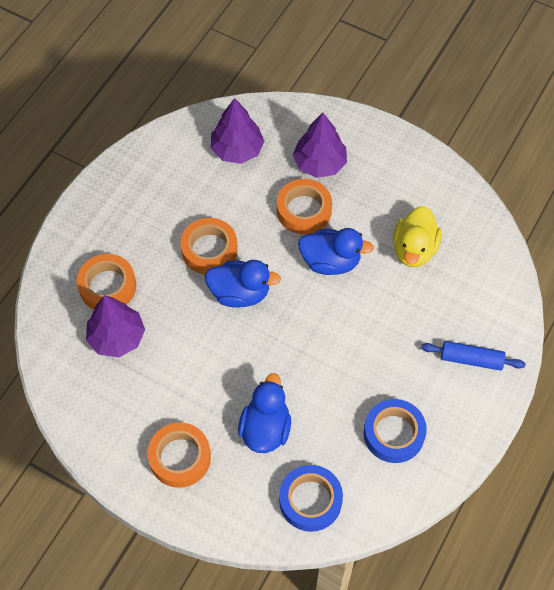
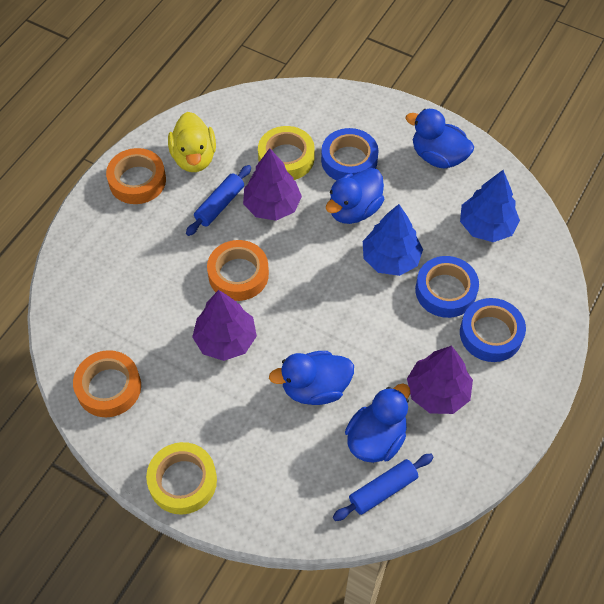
blue duck: 3 -> 4
blue rolling pin: 1 -> 2
blue tape: 2 -> 3
blue tree: 0 -> 2
orange tape: 4 -> 3
yellow tape: 0 -> 2

